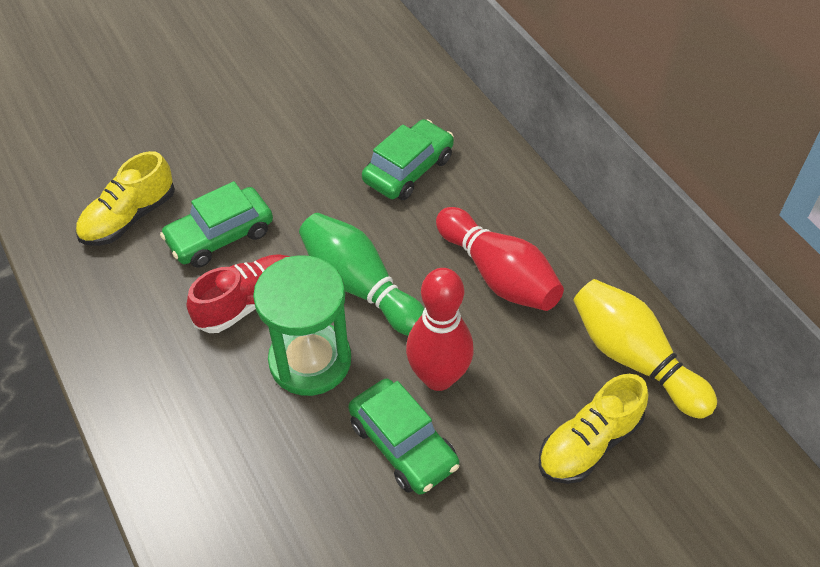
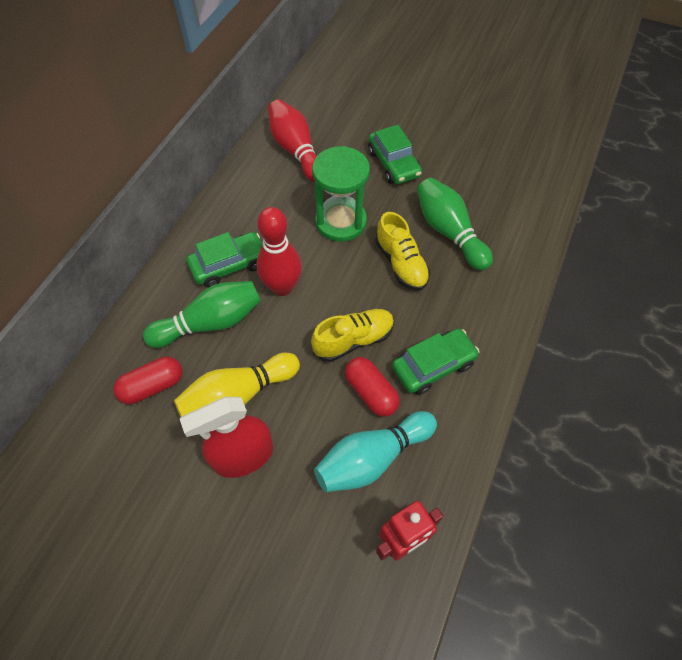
green bowling pin: 1 -> 2
red capsule: 0 -> 2
red robot: 0 -> 1
red shoe: 1 -> 0
red spray bottle: 0 -> 1
turquoise bowling pin: 0 -> 1

